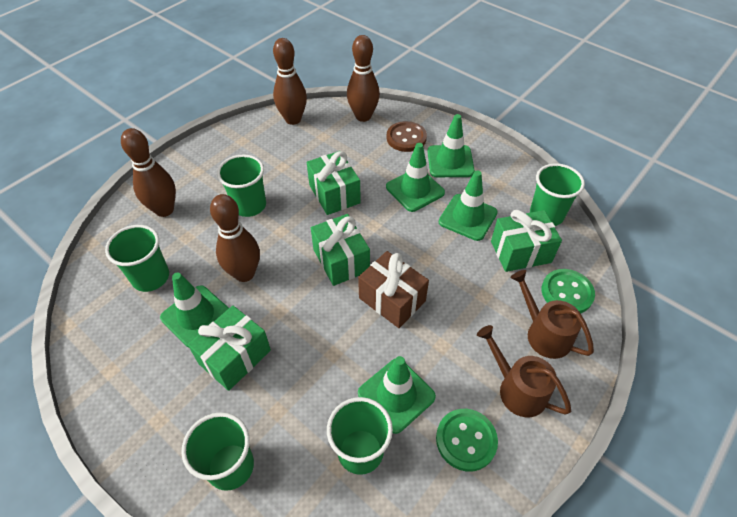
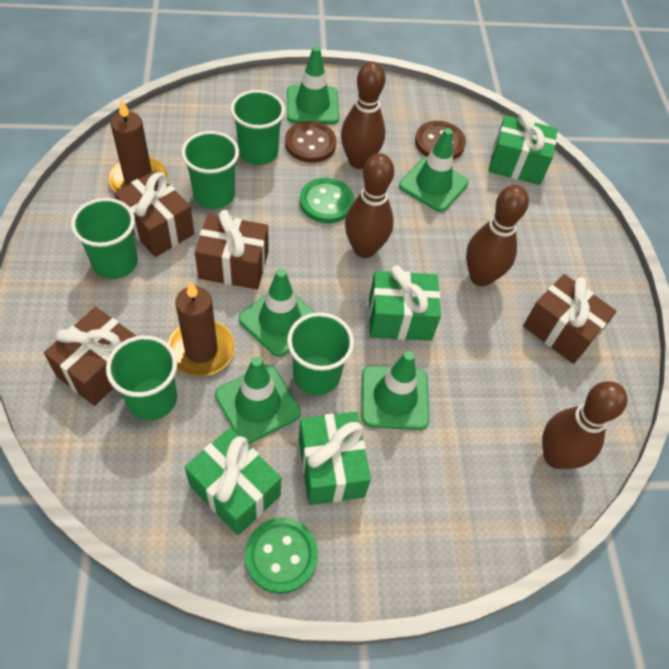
brown button: 1 -> 2
brown candle: 0 -> 2
brown gift: 1 -> 4
brown watering can: 2 -> 0

